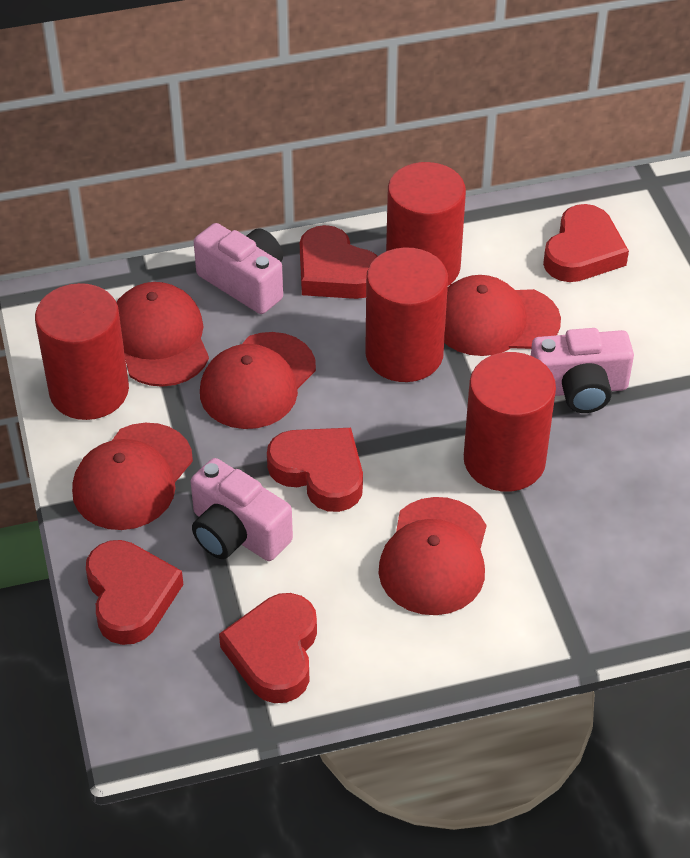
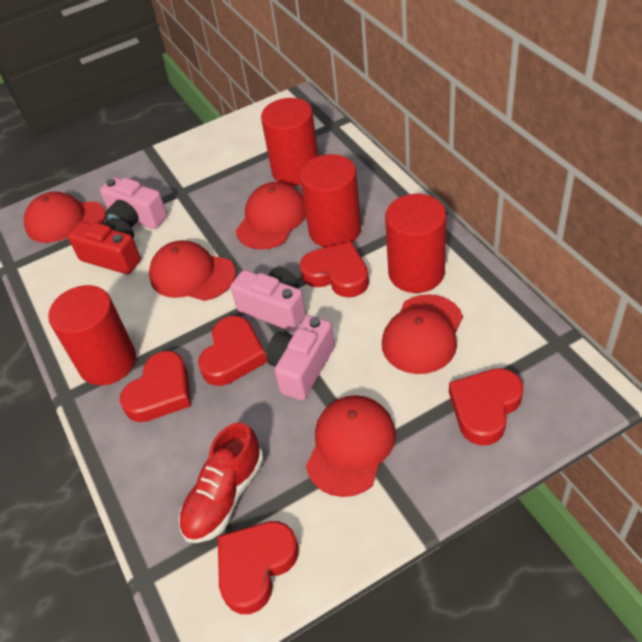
red camera: 0 -> 1
red shoe: 0 -> 1

